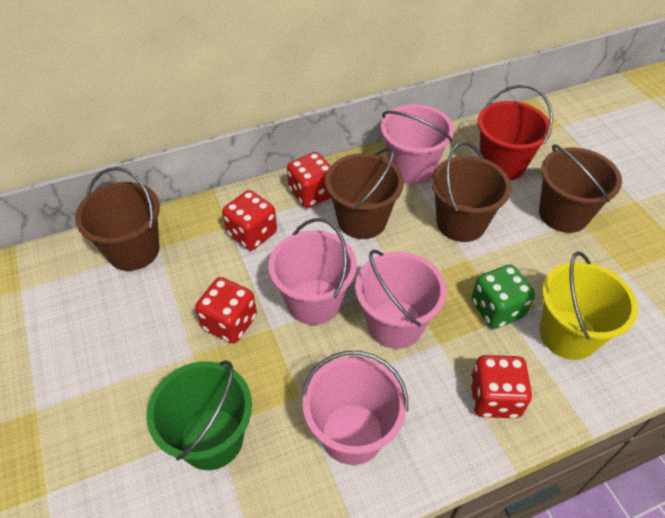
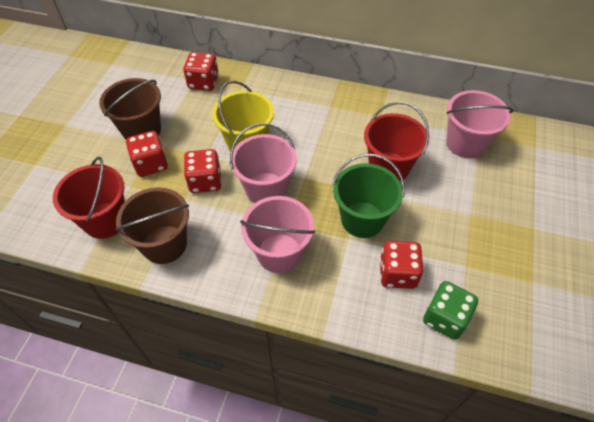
brown bucket: 4 -> 2
pink bucket: 4 -> 3
red bucket: 1 -> 2

